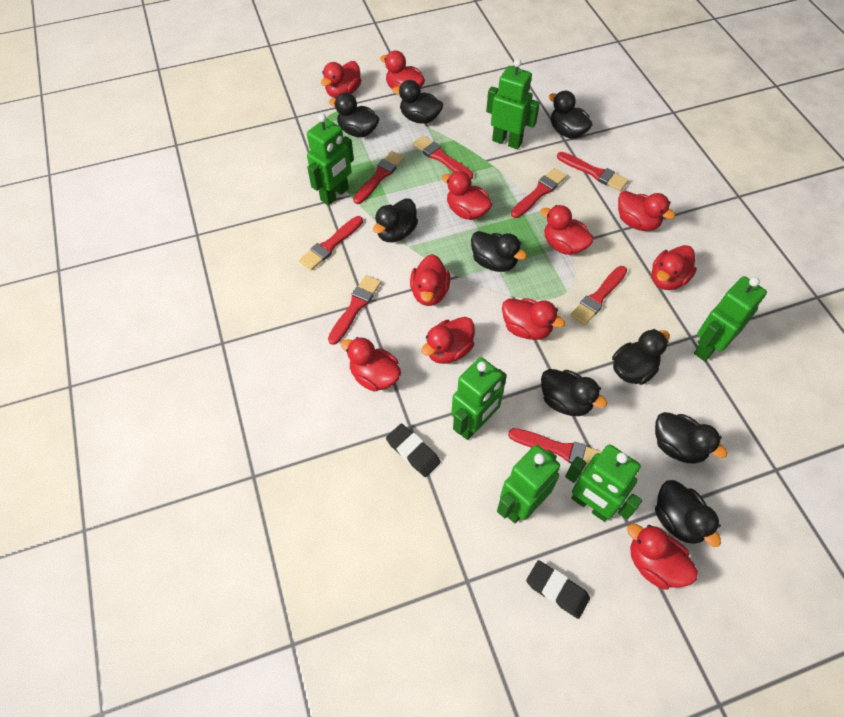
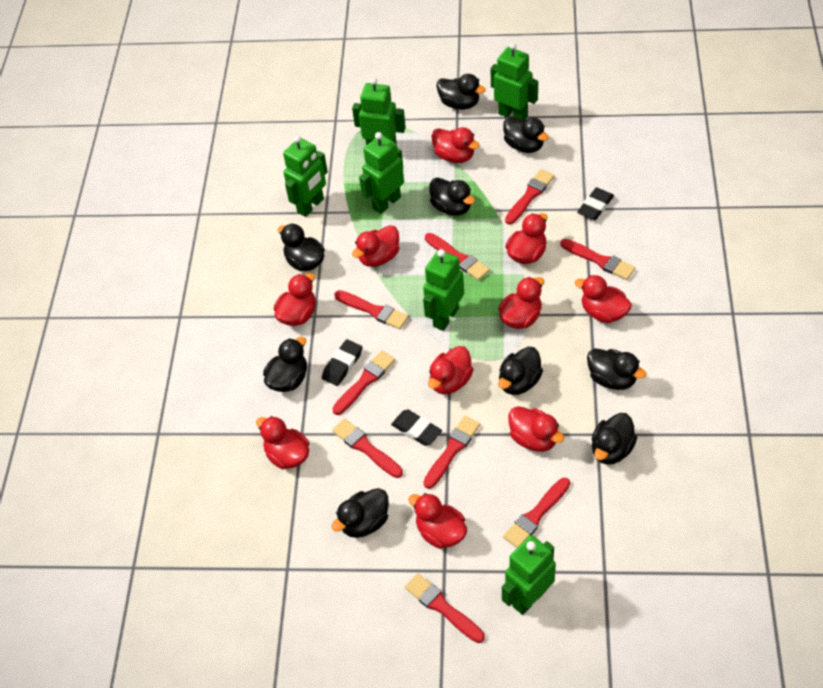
black eraser: 2 -> 3
red brush: 8 -> 9
red duck: 11 -> 10

